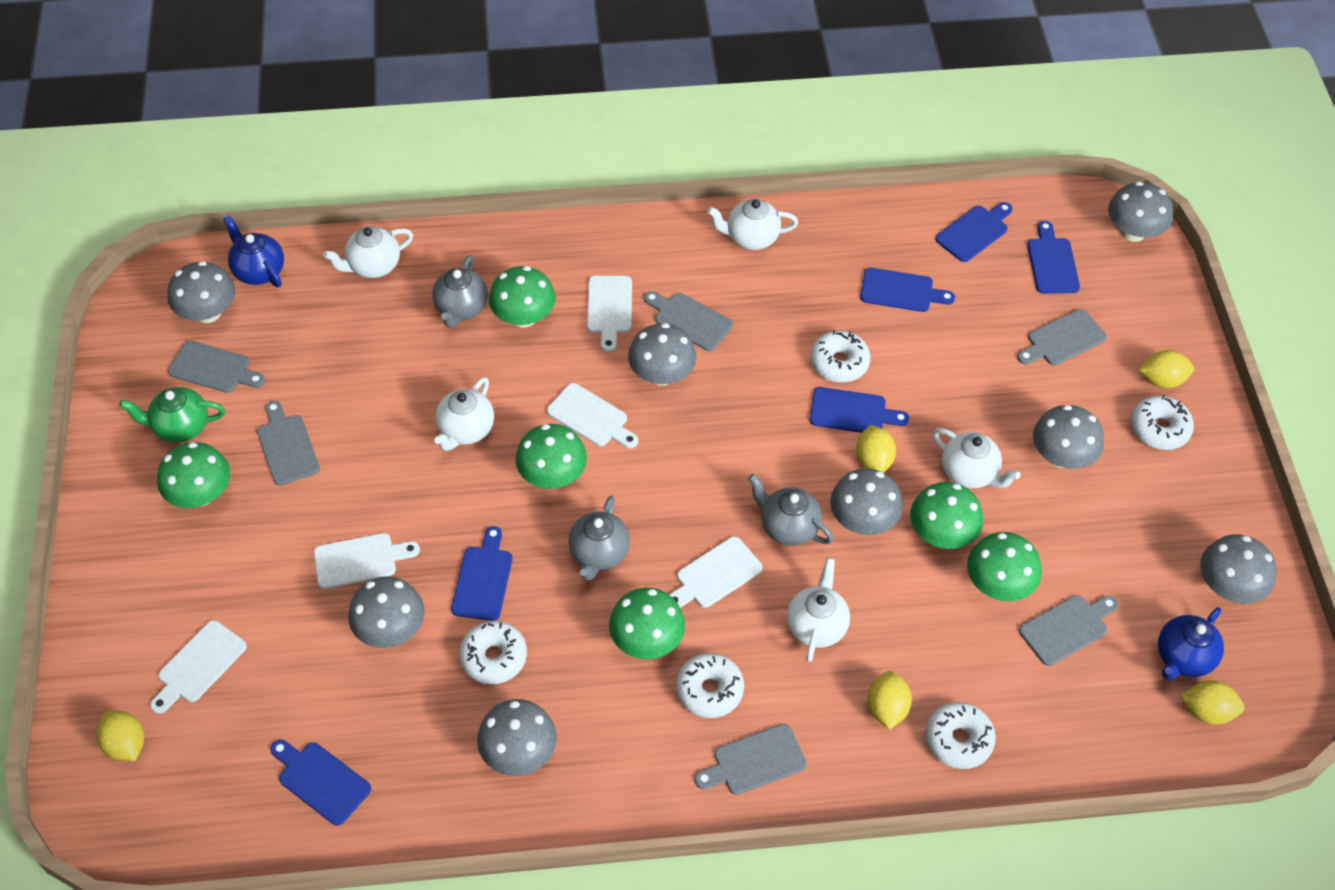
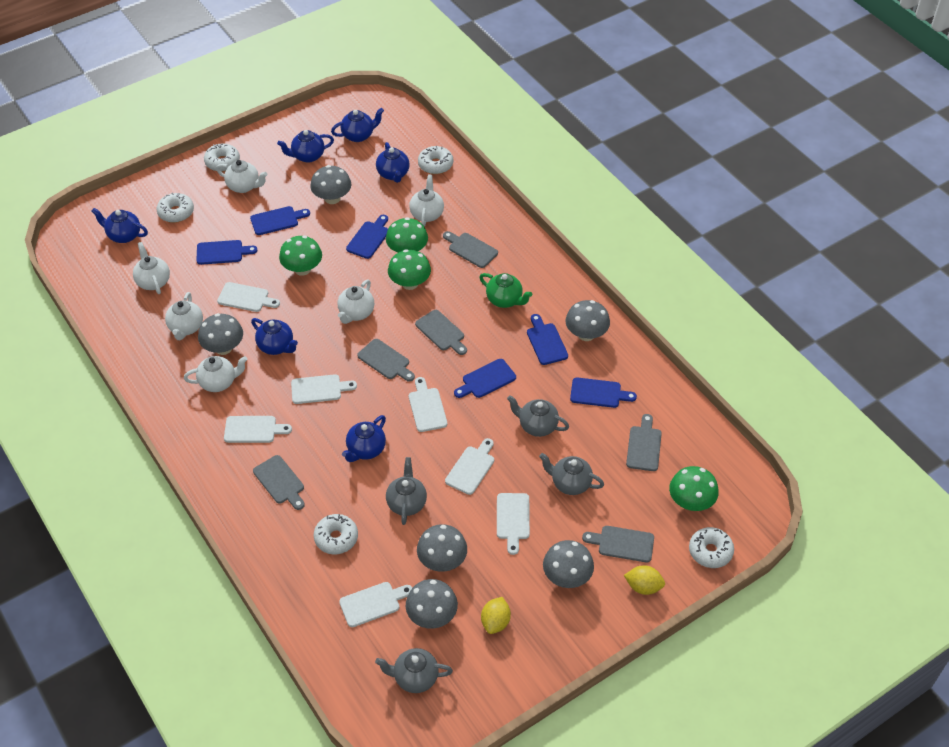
blue teapot: 2 -> 6
green mushroom: 6 -> 4
grey mushroom: 8 -> 6
grey teapot: 3 -> 4
white cutting board: 5 -> 7
white teapot: 5 -> 6
yellow lemon: 5 -> 2

